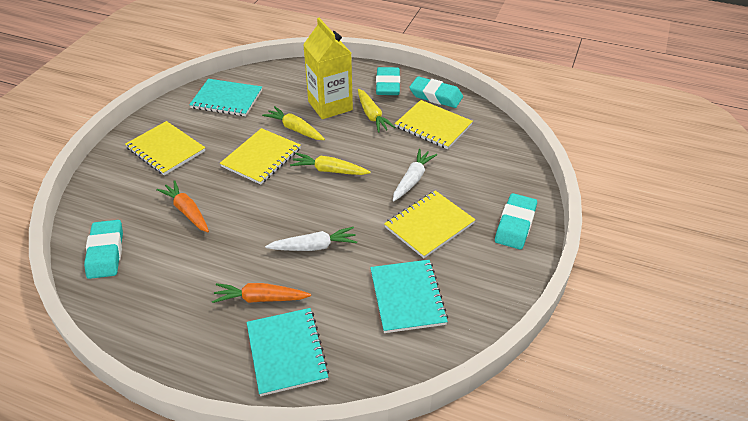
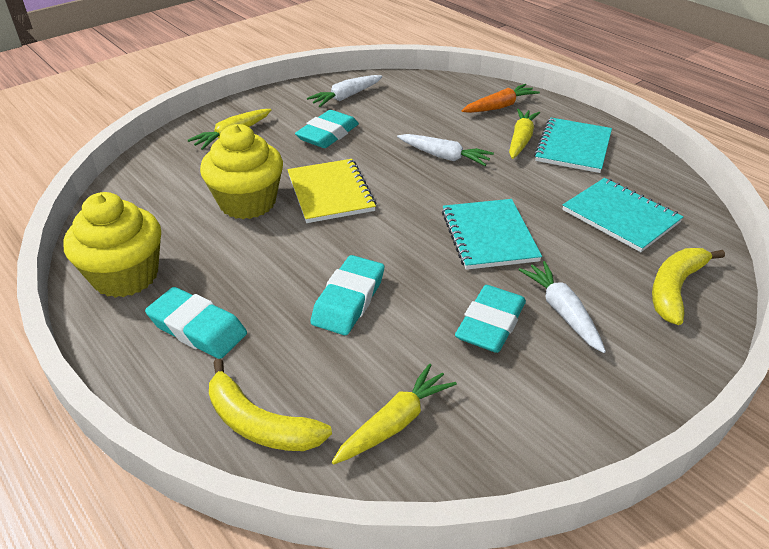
orange carrot: 2 -> 1
white carrot: 2 -> 3
yellow banana: 0 -> 2
yellow carton: 1 -> 0
yellow cupcake: 0 -> 2
yellow notebook: 4 -> 1

